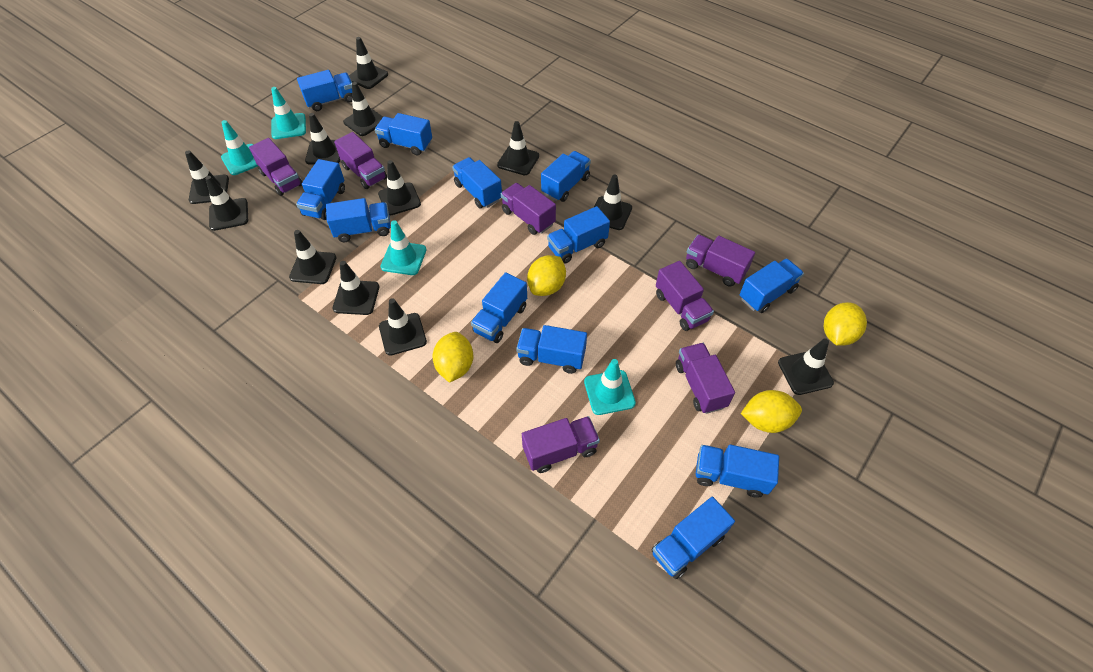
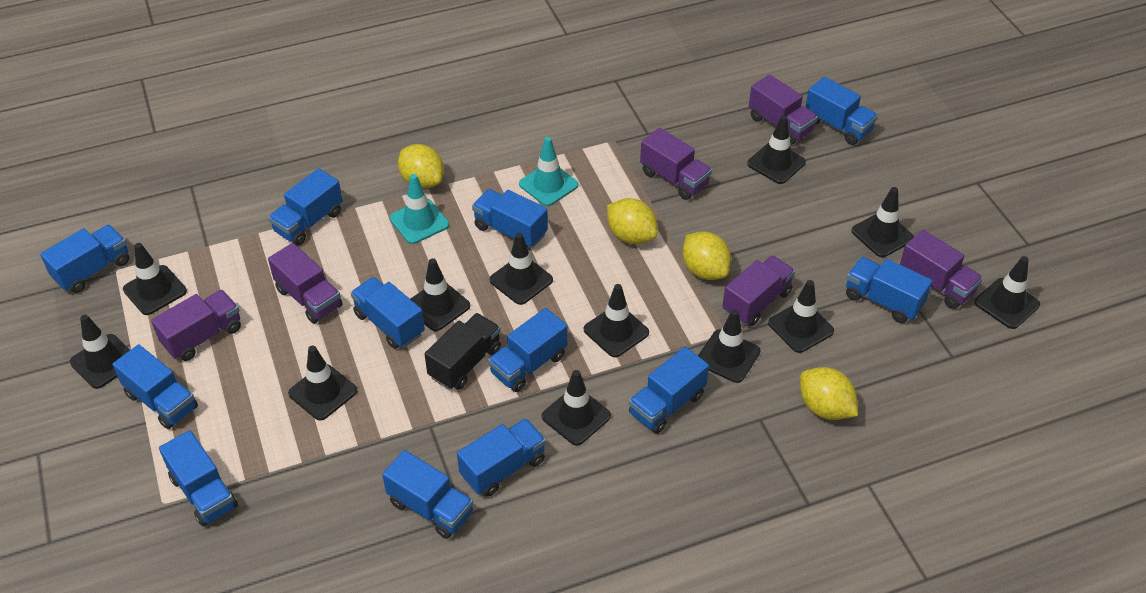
black truck: 0 -> 1
purple truck: 7 -> 6
turquoise traffic cone: 4 -> 2

